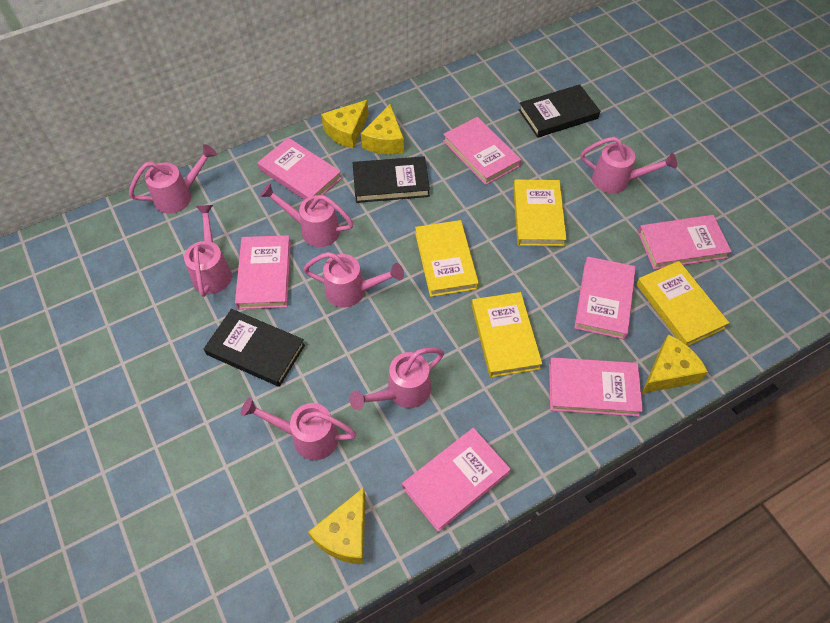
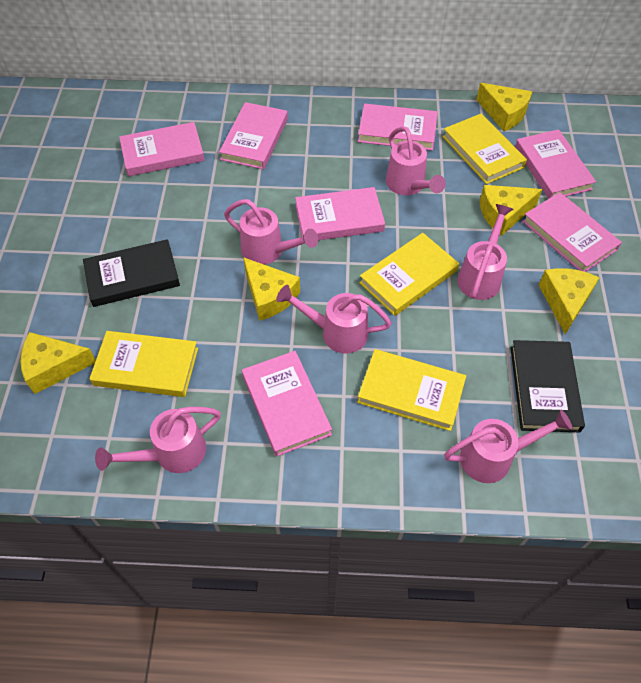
black book: 3 -> 2
pink watering can: 7 -> 6
yellow cheese: 4 -> 5

